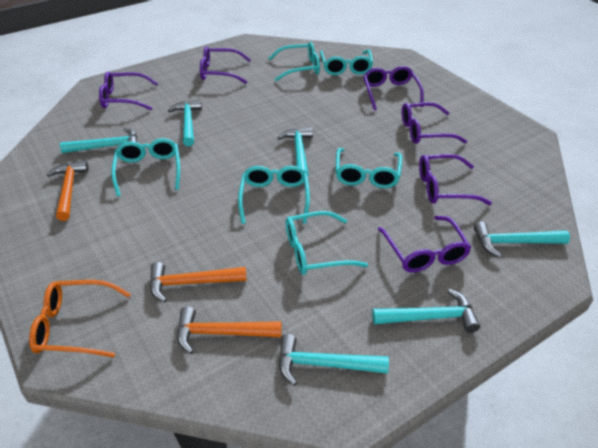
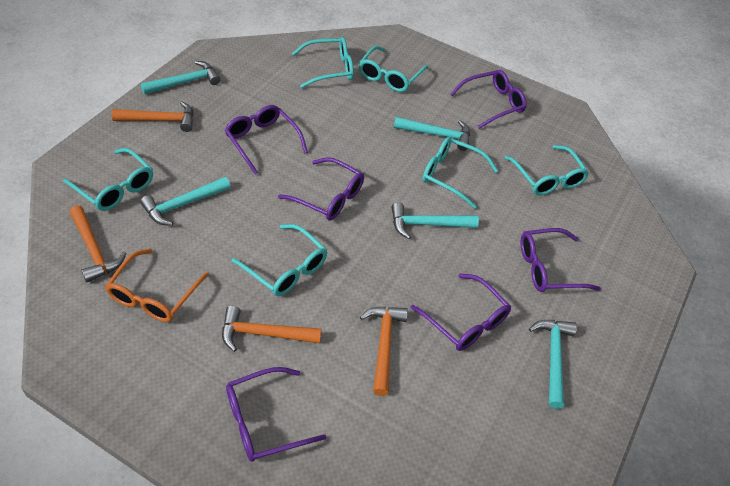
orange hammer: 3 -> 4
turquoise hammer: 6 -> 5

